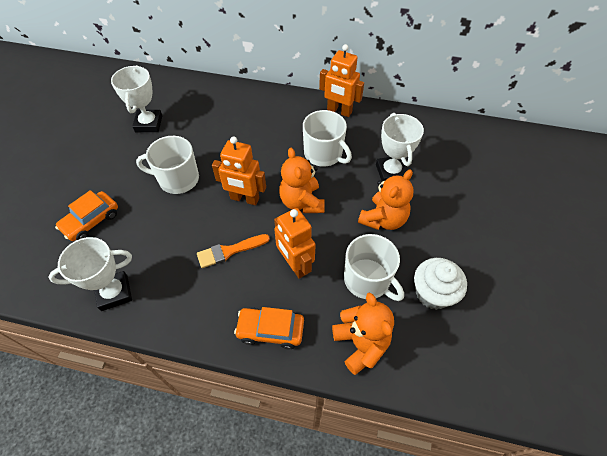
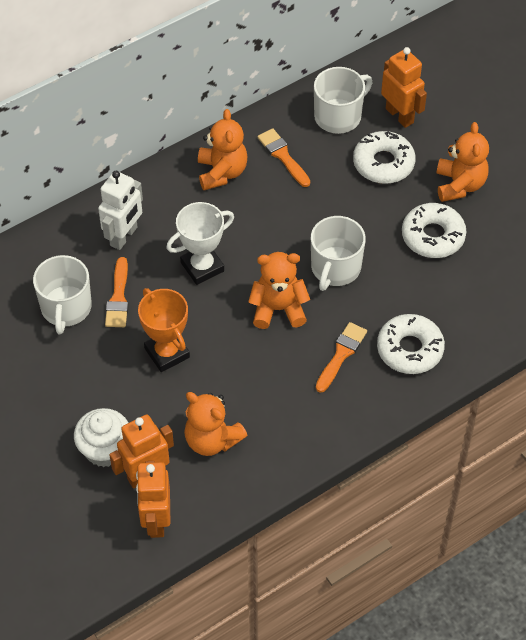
orange brush: 1 -> 3
orange car: 2 -> 0
orange teddy bear: 3 -> 4
orange trophy: 0 -> 1
white donut: 0 -> 3
white robot: 0 -> 1
white trophy: 3 -> 1

